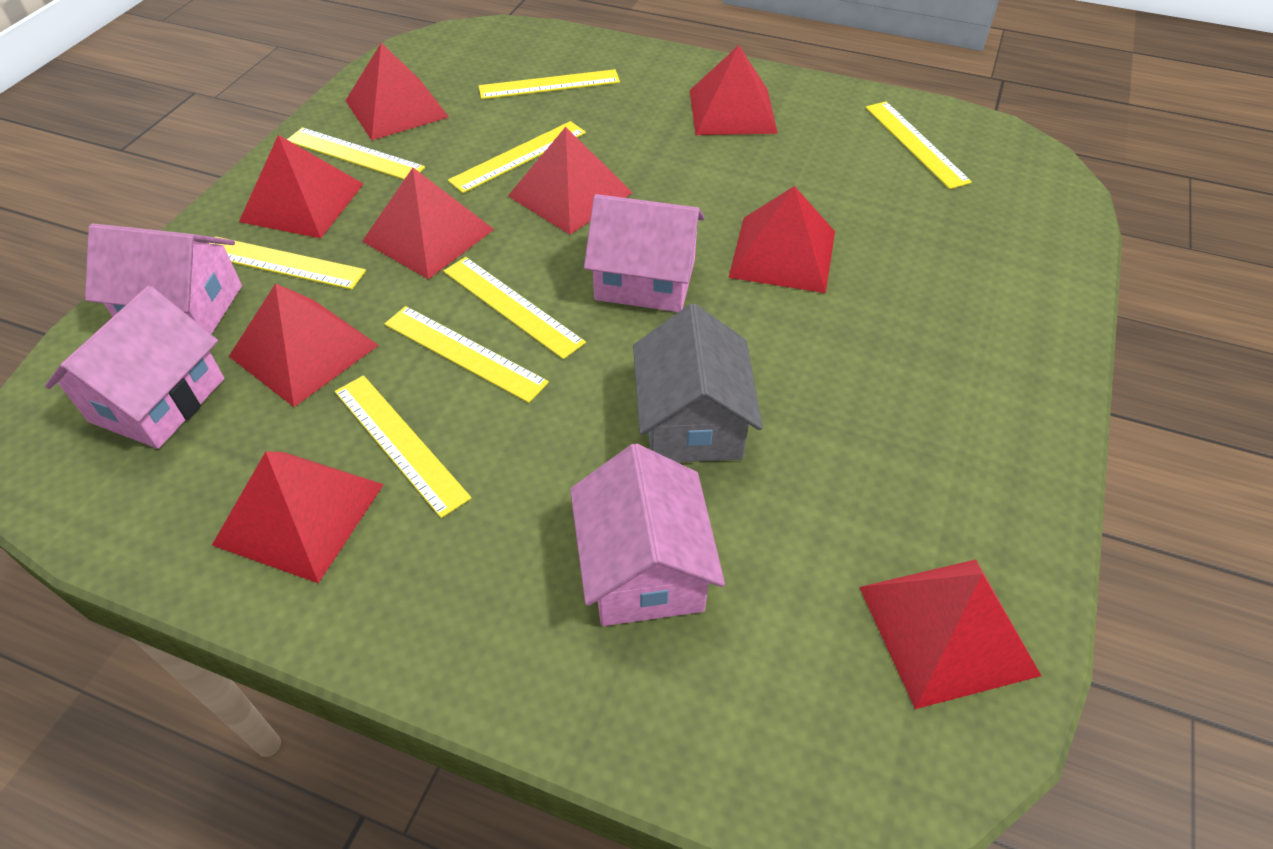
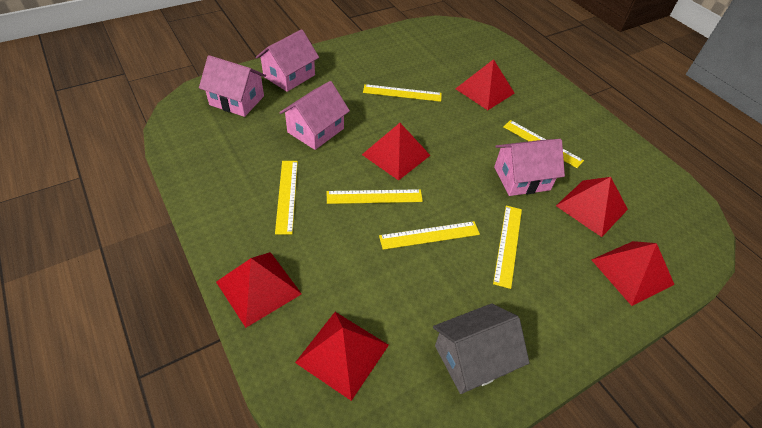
red pyramid: 9 -> 6
yellow ruler: 8 -> 6

